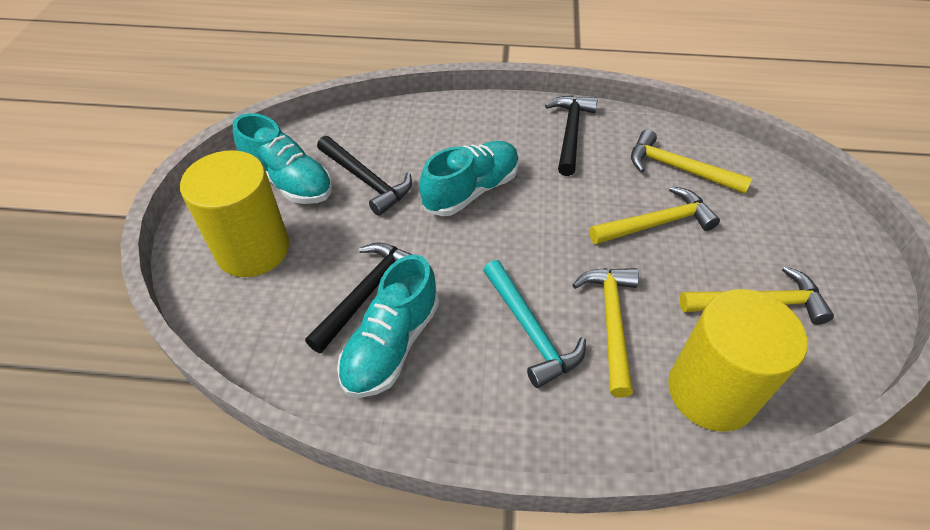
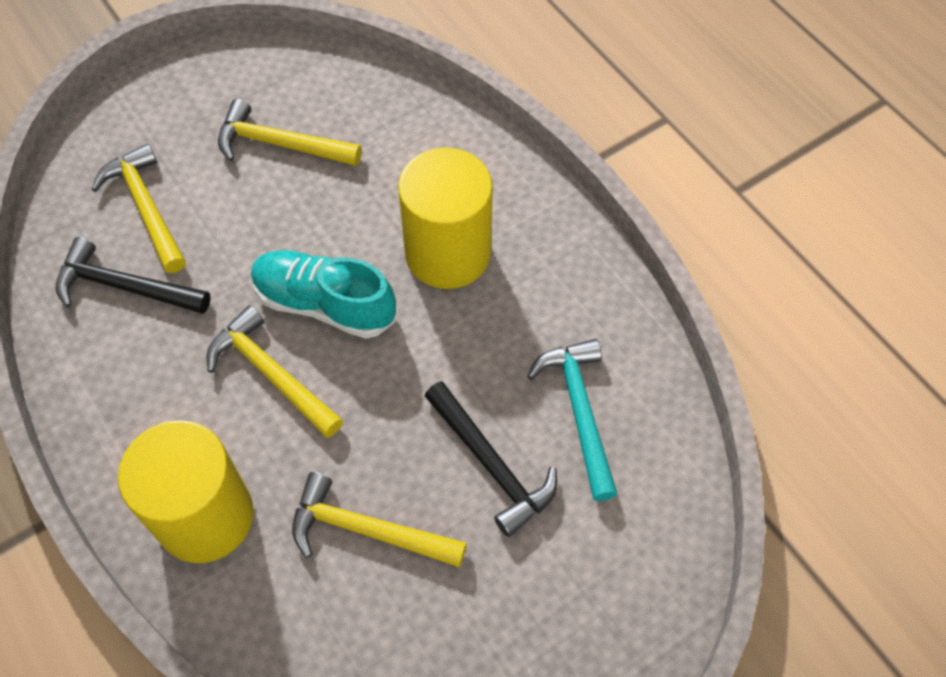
black hammer: 3 -> 2
turquoise shoe: 3 -> 1

